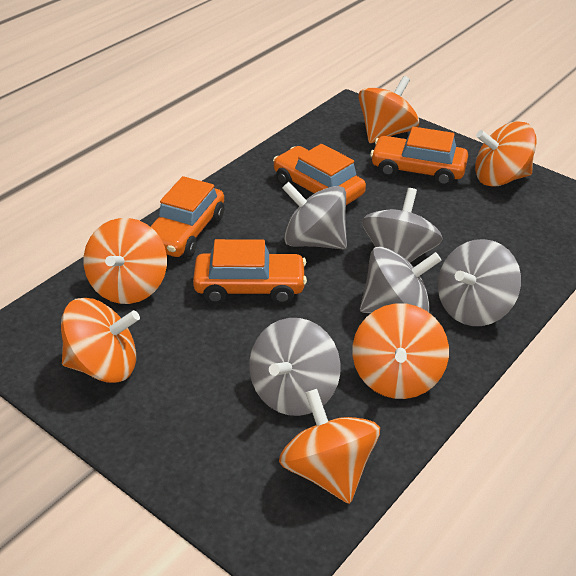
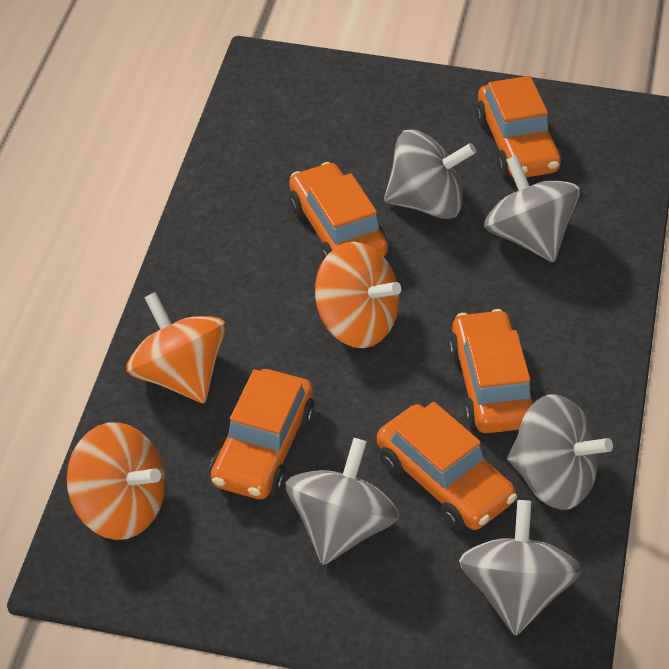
orange car: 4 -> 5
orange spinning top: 6 -> 3

